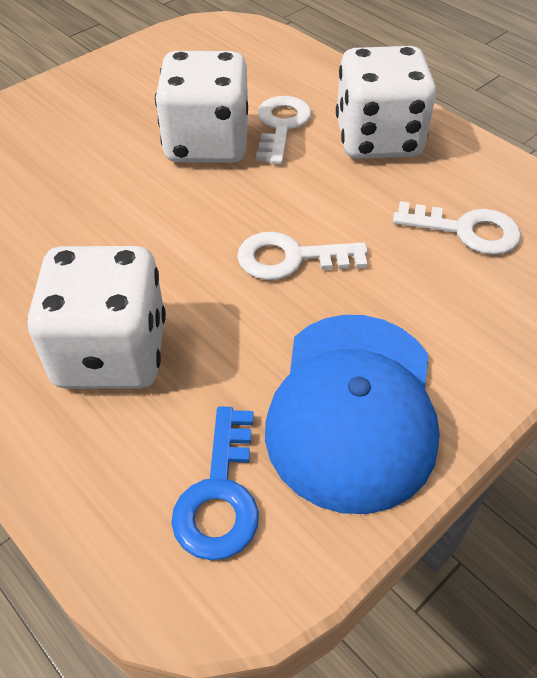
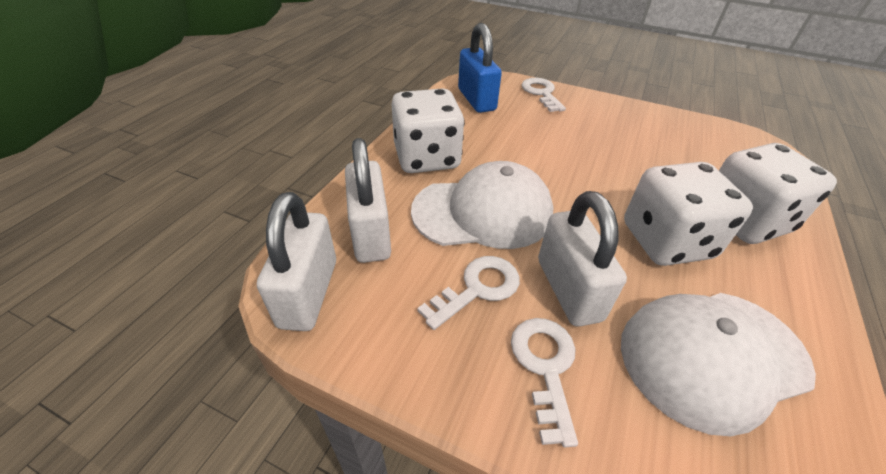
blue cap: 1 -> 0
blue key: 1 -> 0
blue padlock: 0 -> 1
white cap: 0 -> 2
white padlock: 0 -> 3

